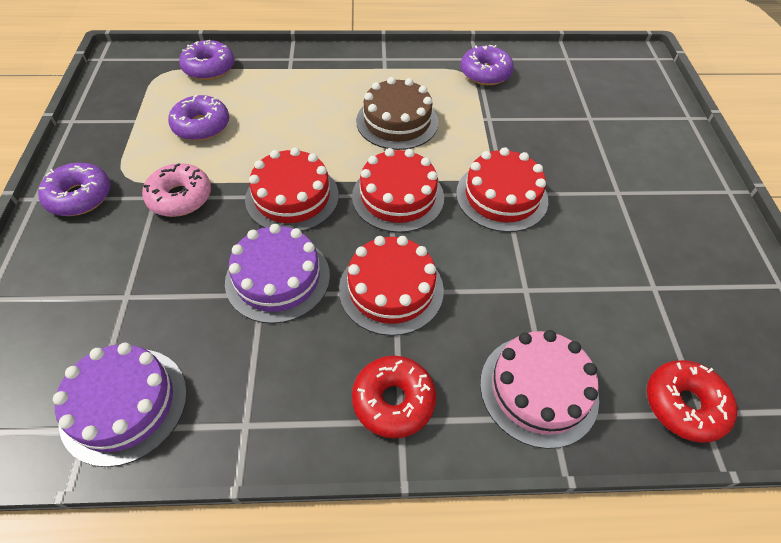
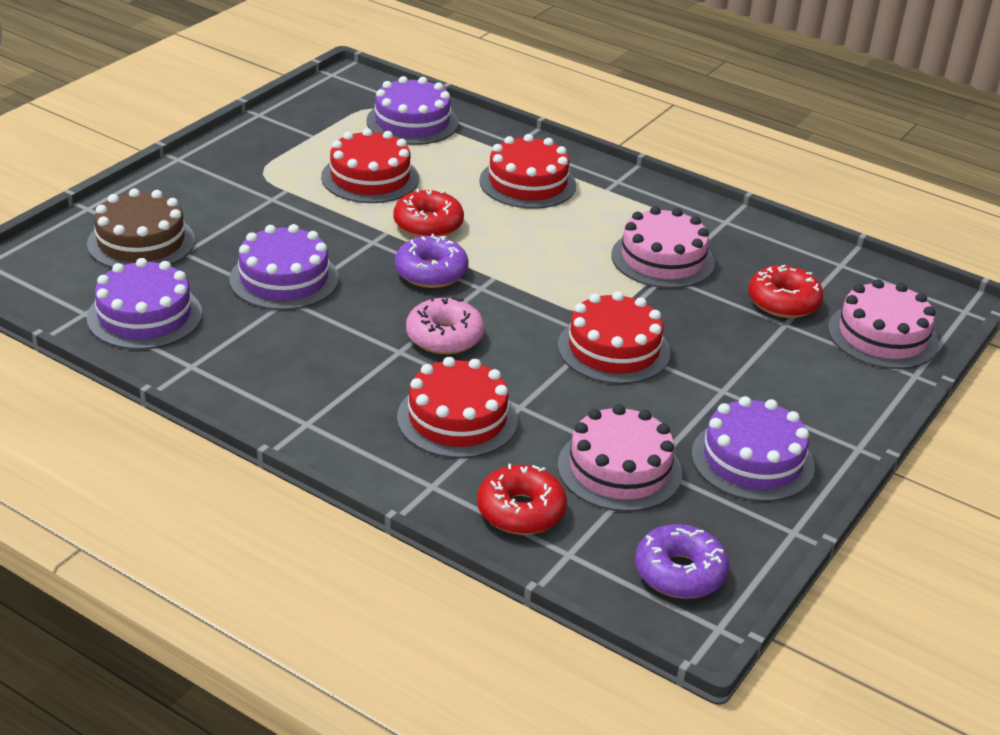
pink cake: 1 -> 3
purple cake: 2 -> 4
purple donut: 4 -> 2
red donut: 2 -> 3

